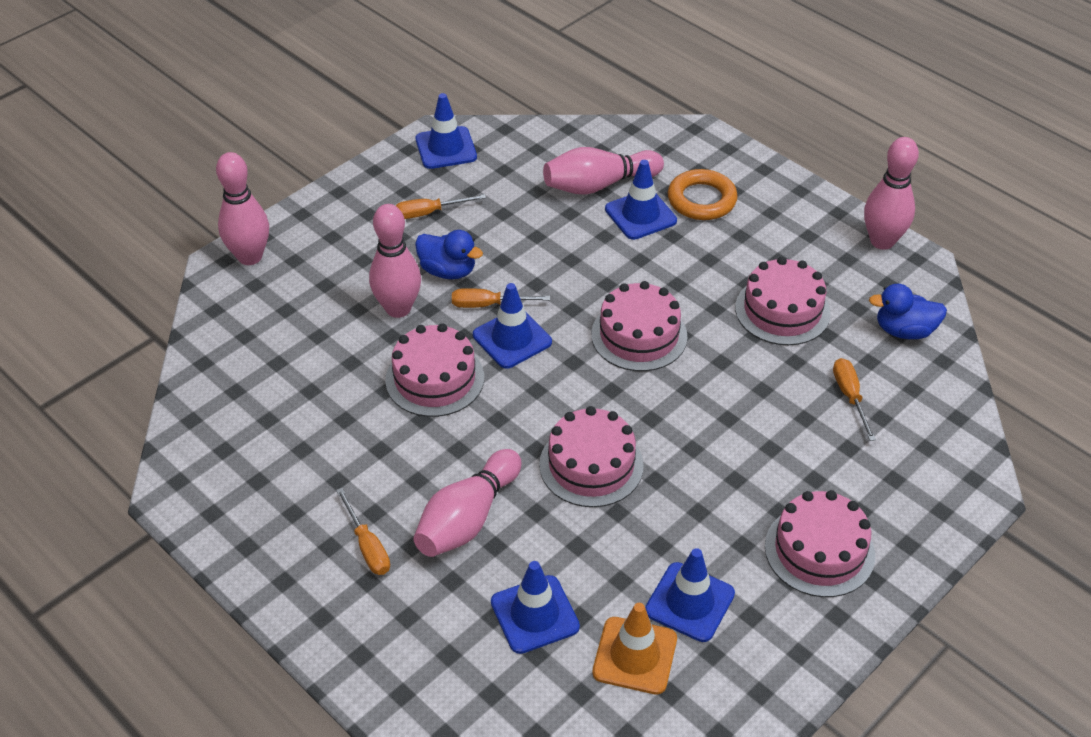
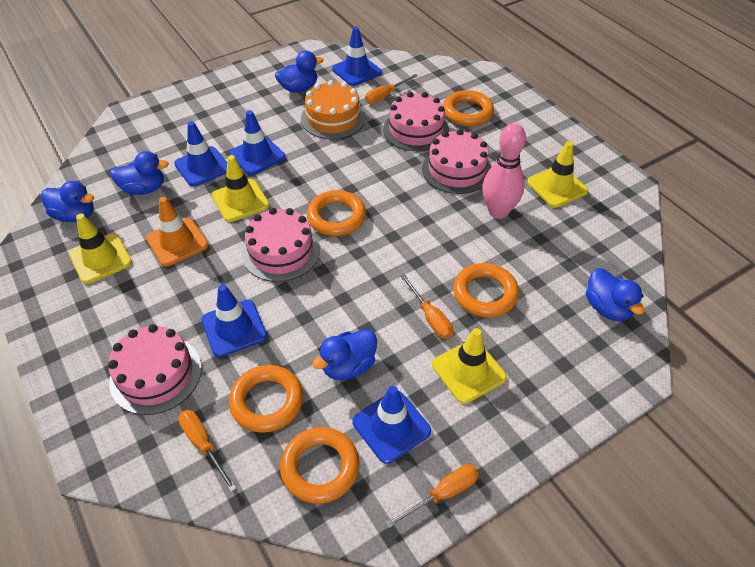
blue duck: 2 -> 5
orange cake: 0 -> 1
orange ring: 1 -> 5
pink bowling pin: 5 -> 1
pink cake: 5 -> 4
yellow traffic cone: 0 -> 4

